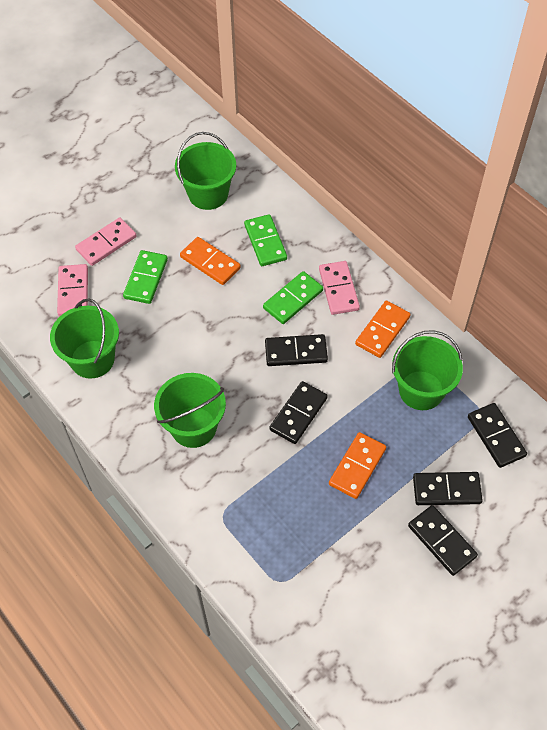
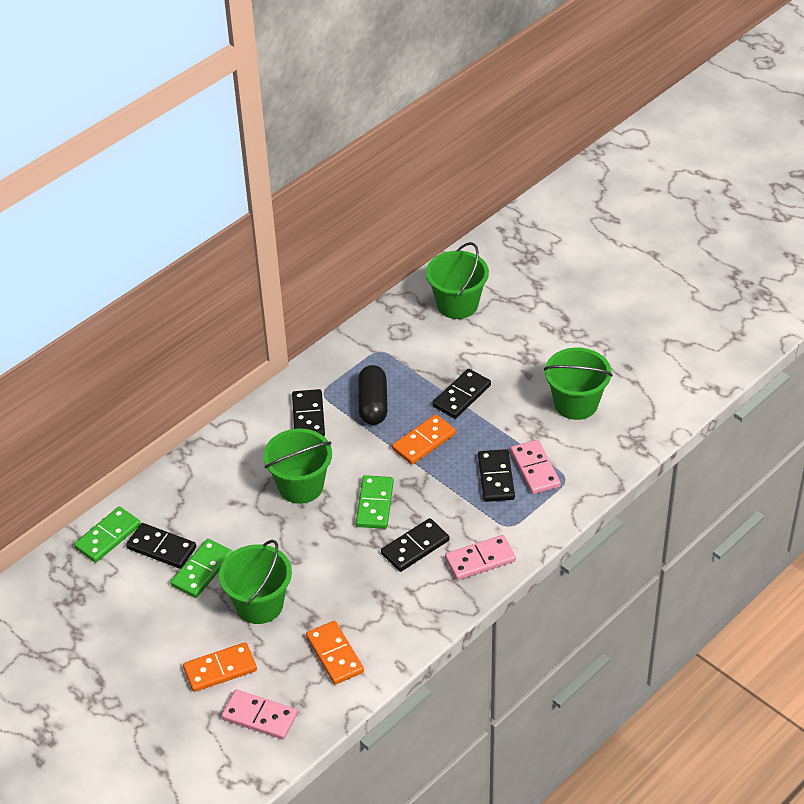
black capsule: 0 -> 1

